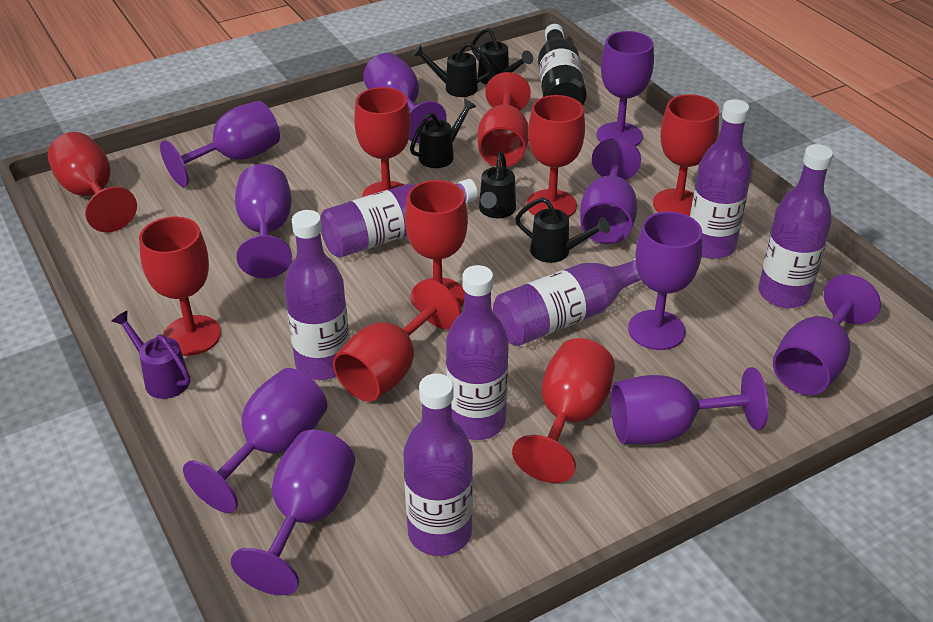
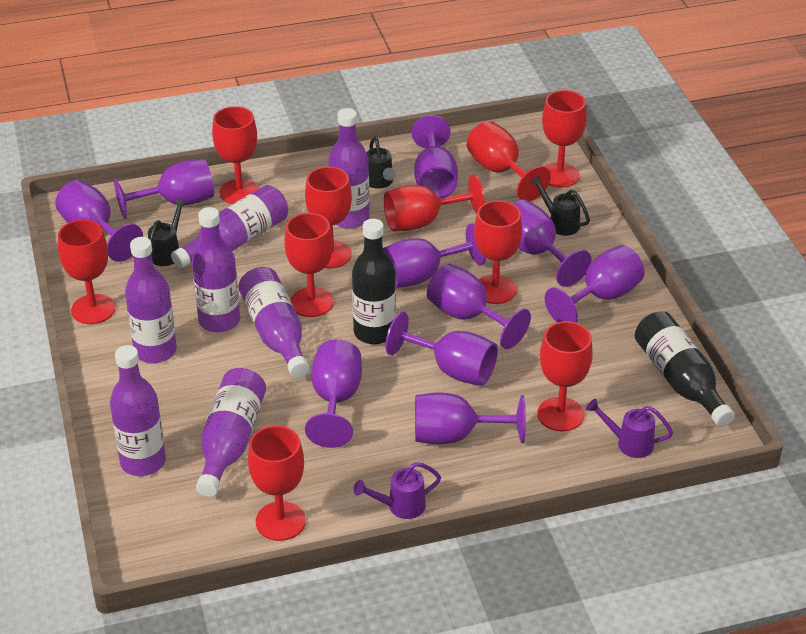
black bottle: 1 -> 2
black watering can: 5 -> 3
purple watering can: 1 -> 2
red goblet: 9 -> 10

